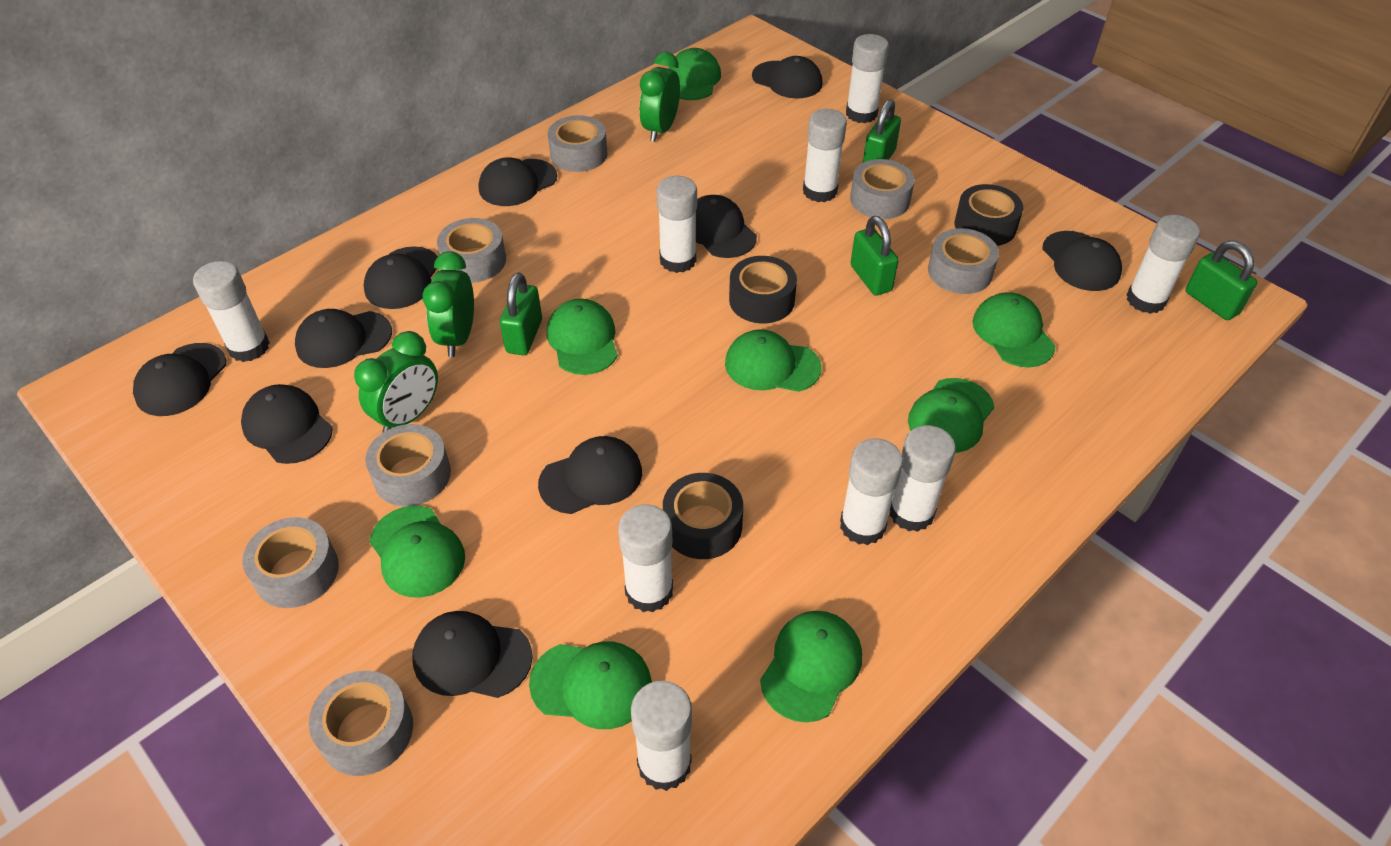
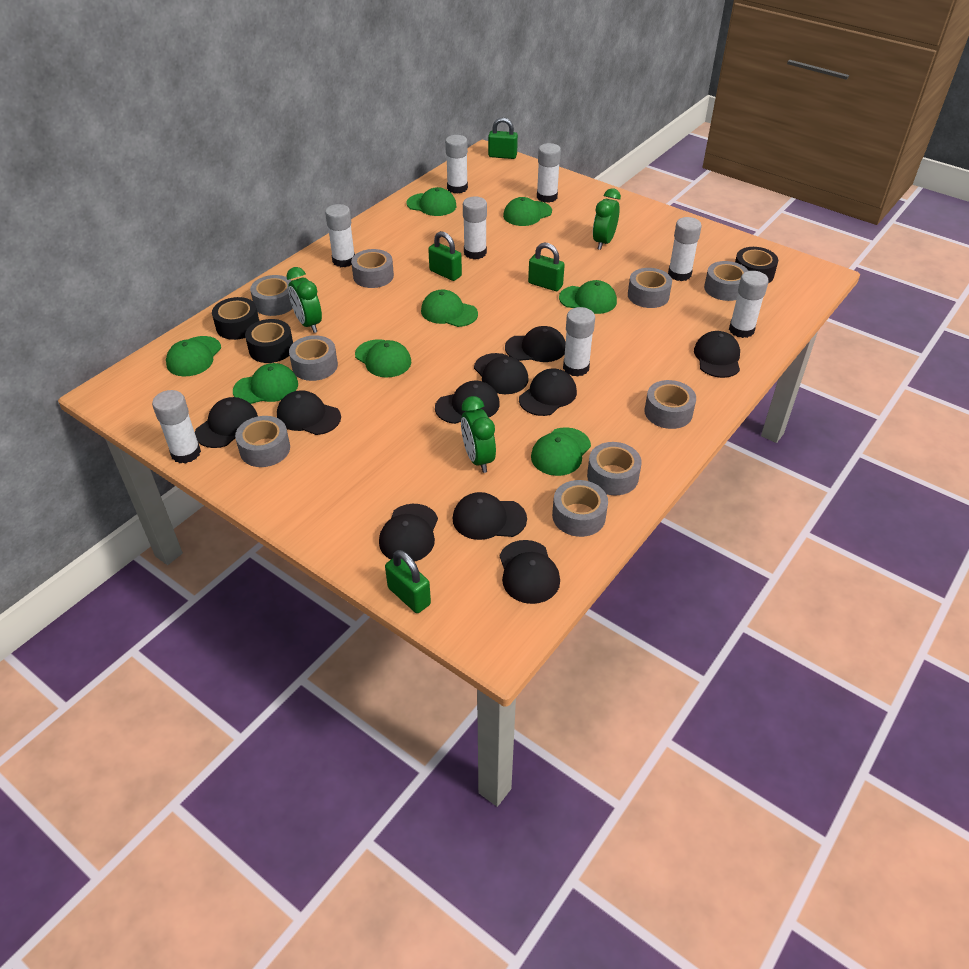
grey tape: 7 -> 9
white glue stick: 9 -> 8

